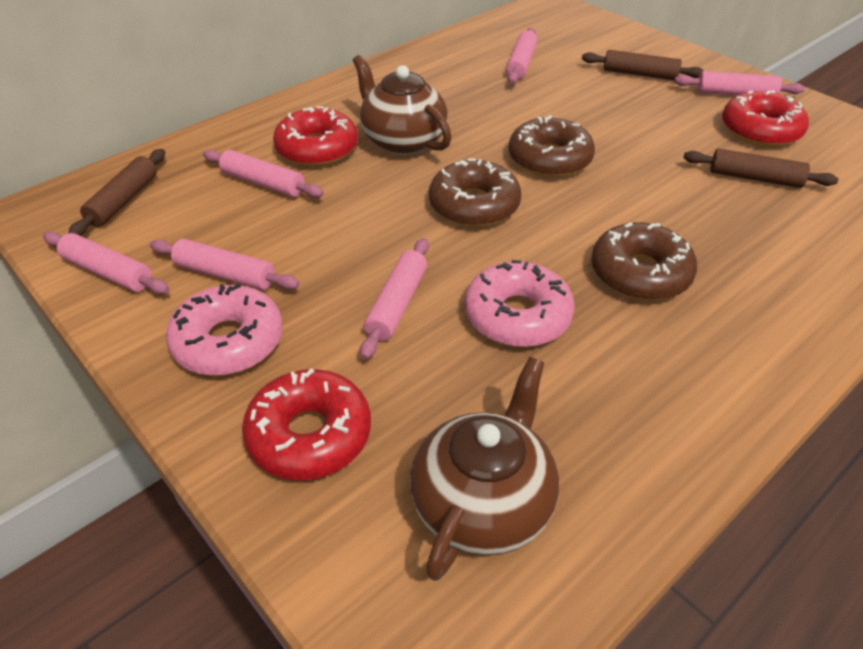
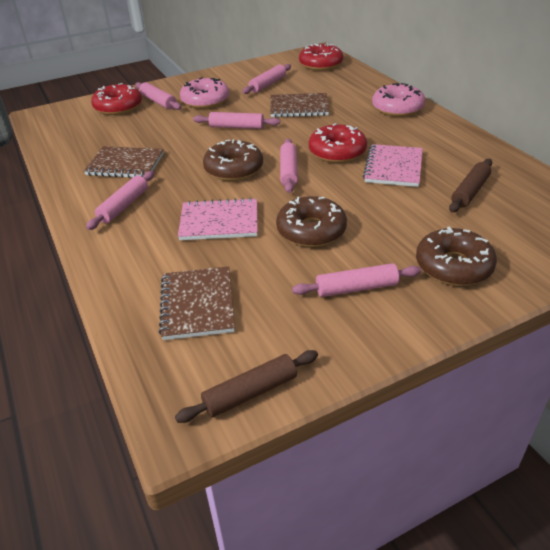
brown notebook: 0 -> 3
brown rolling pin: 3 -> 2
brown teapot: 2 -> 0
pink notebook: 0 -> 2

